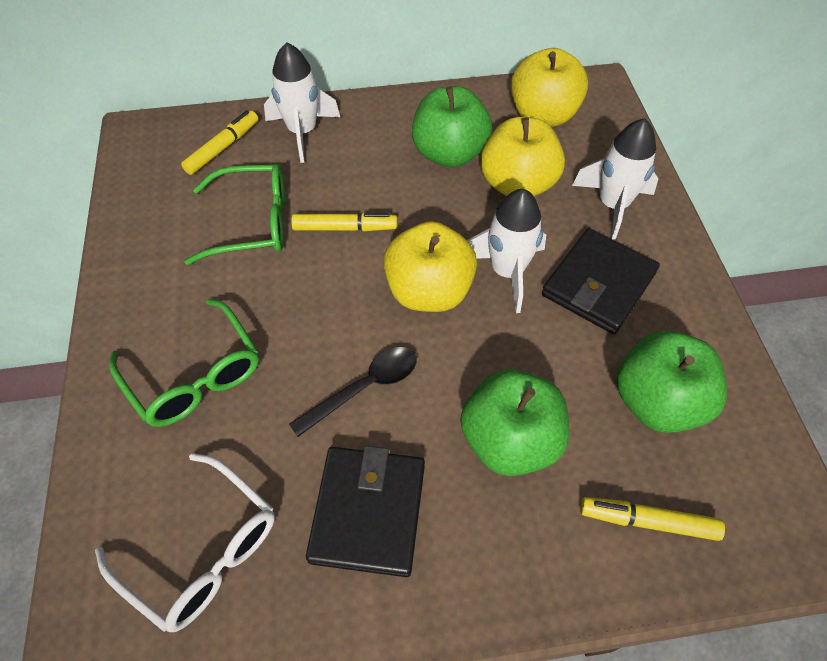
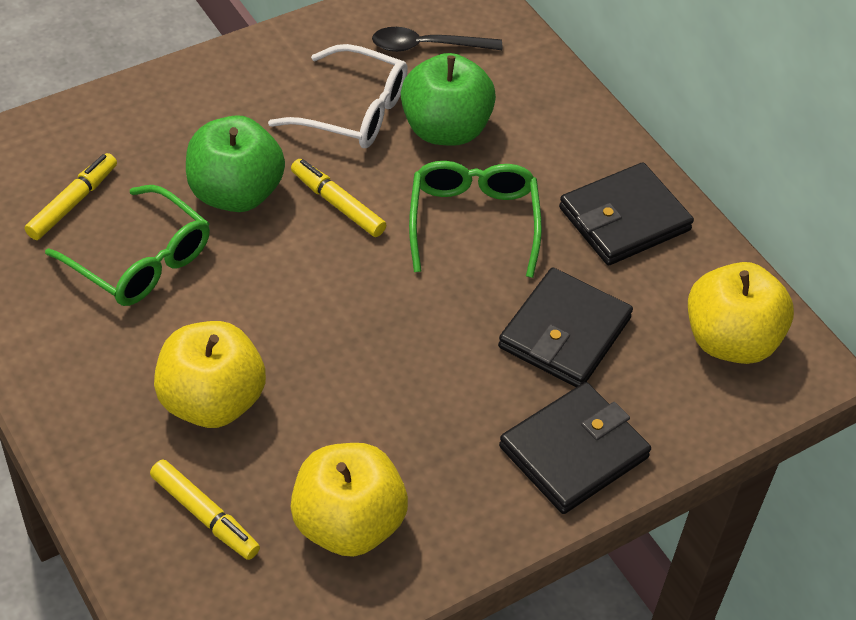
black wallet: 2 -> 3
green apple: 3 -> 2
white rocket: 3 -> 0

